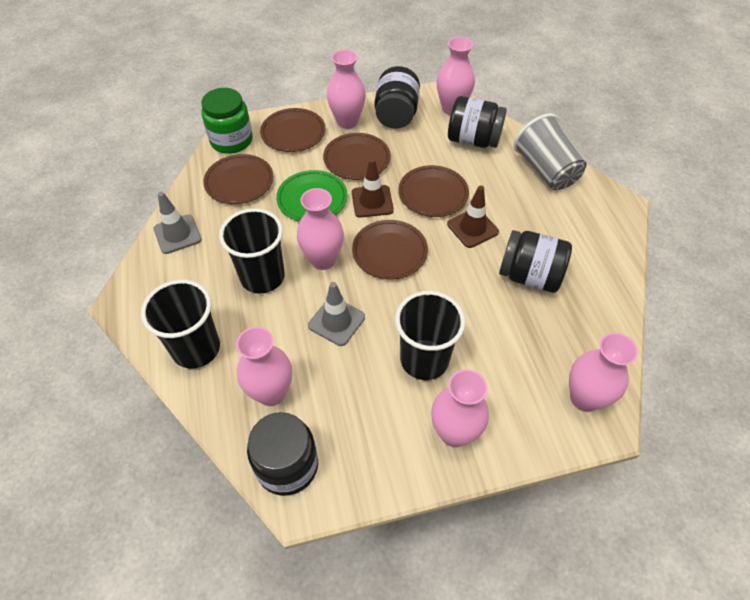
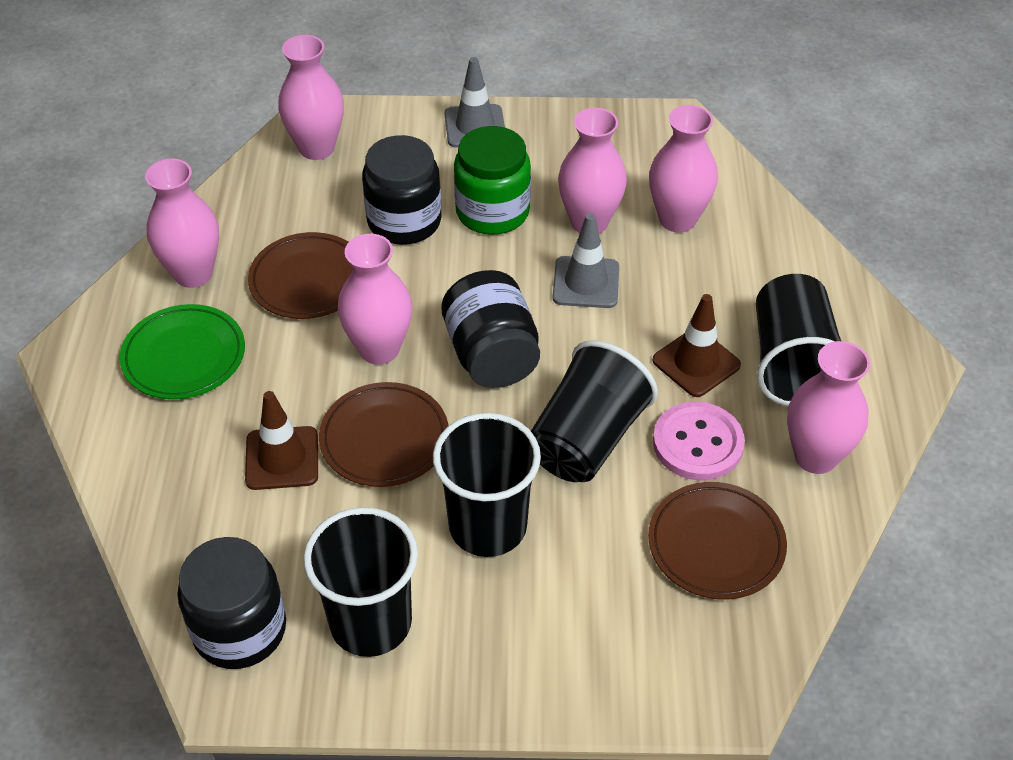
black cup: 3 -> 4
black jar: 4 -> 3
brown plate: 5 -> 3
grey cup: 1 -> 0
pink button: 0 -> 1

